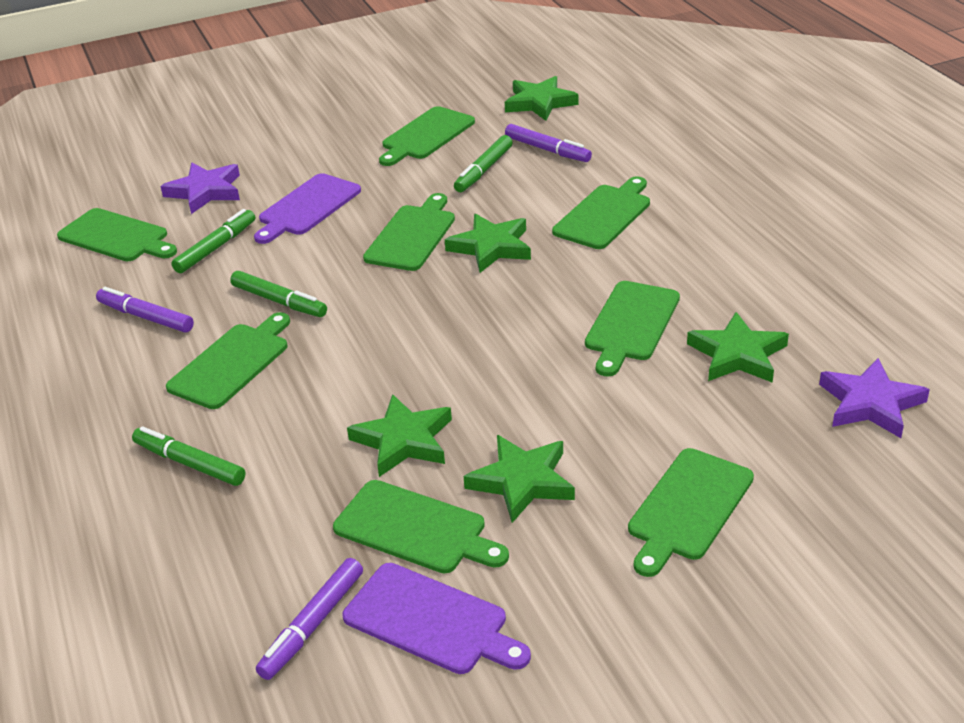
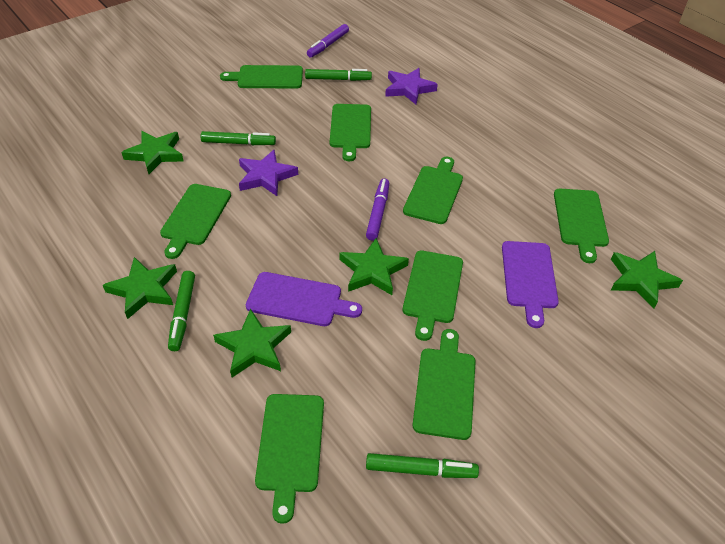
purple marker: 3 -> 2

